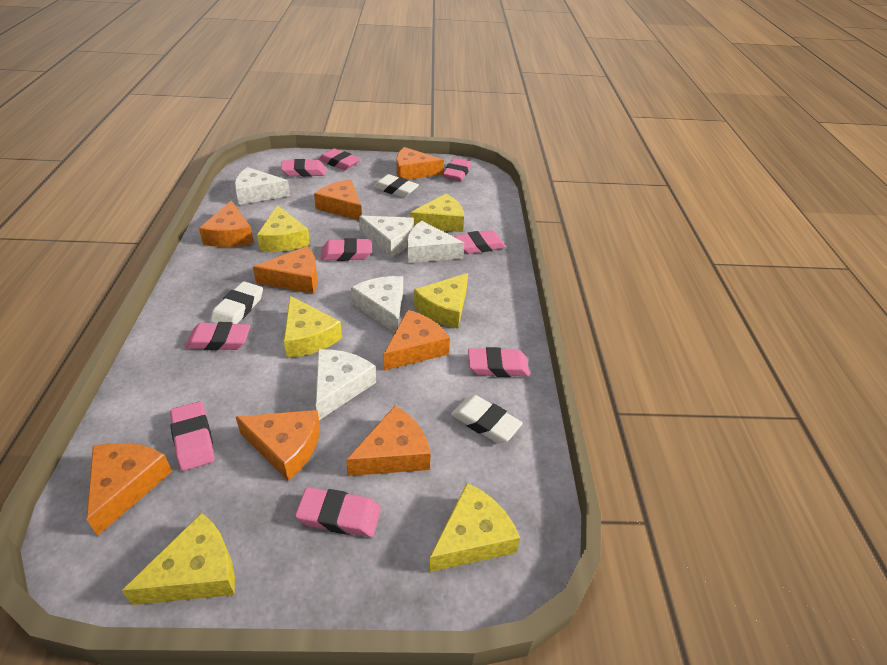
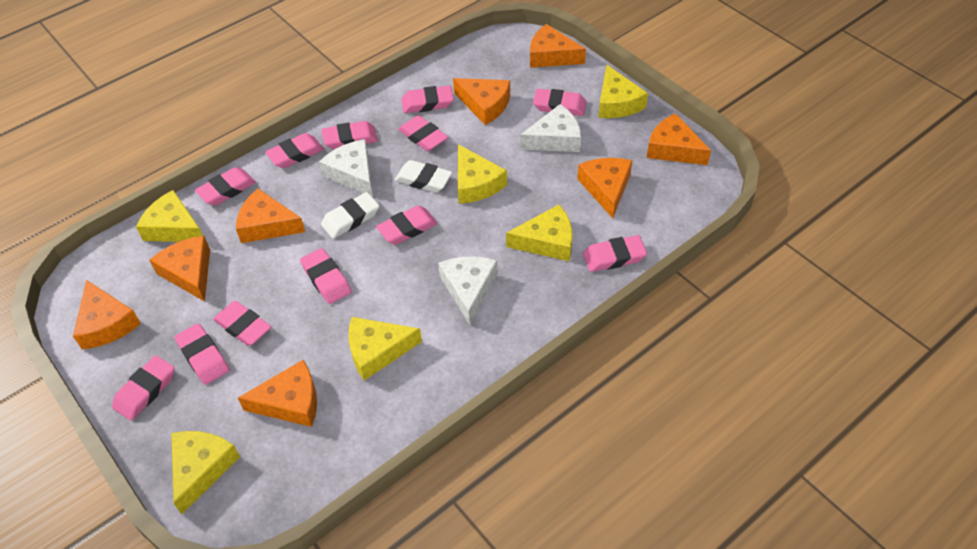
pink eraser: 9 -> 12
white cheese: 5 -> 3
white eraser: 3 -> 2

